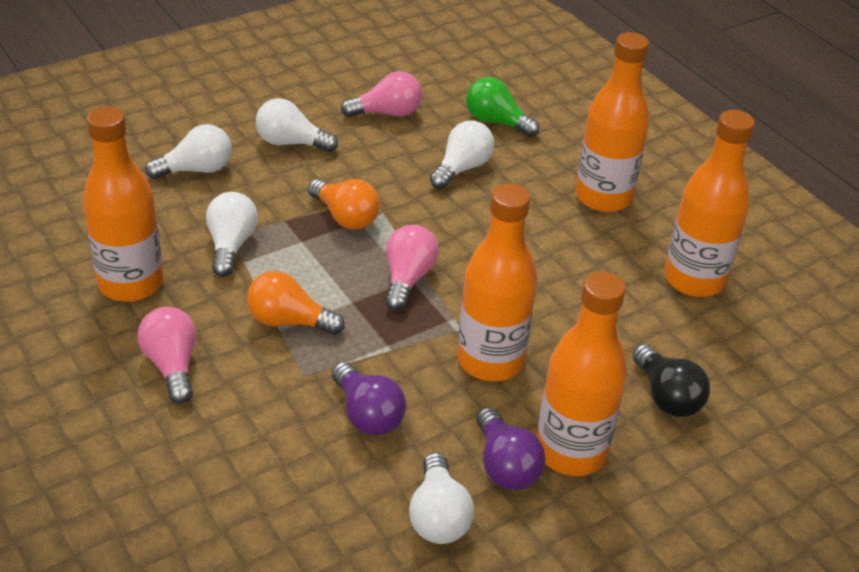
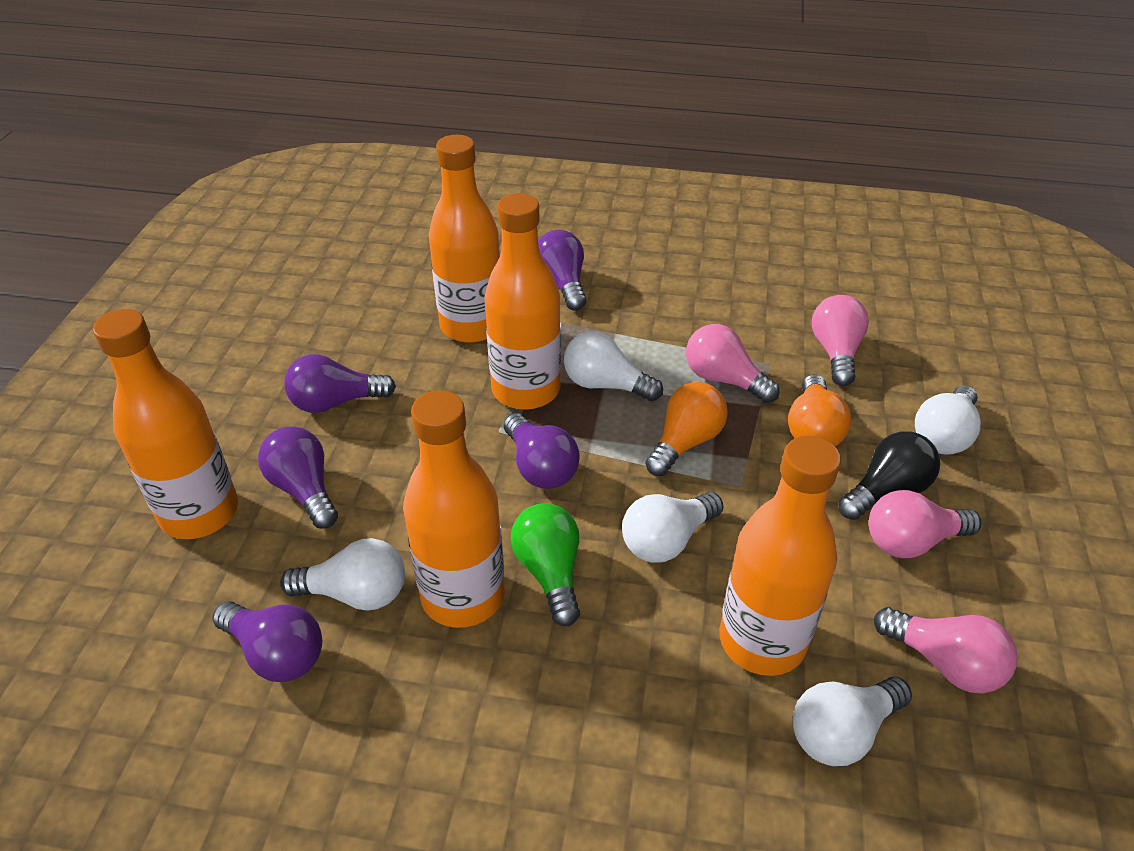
pink light bulb: 3 -> 4
purple light bulb: 2 -> 5

